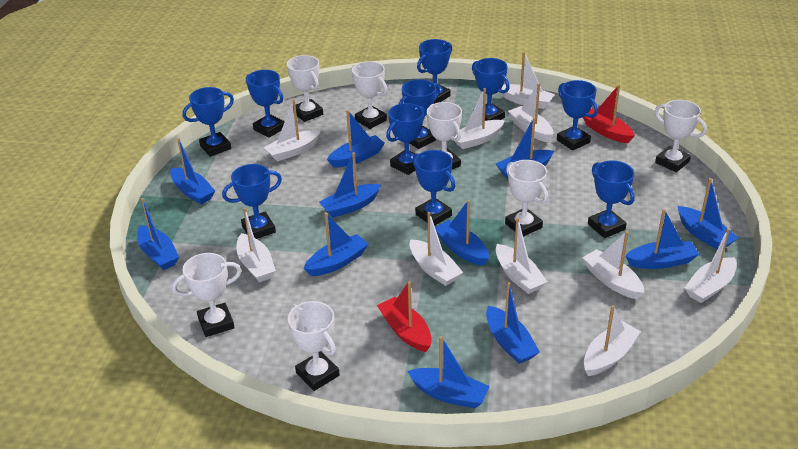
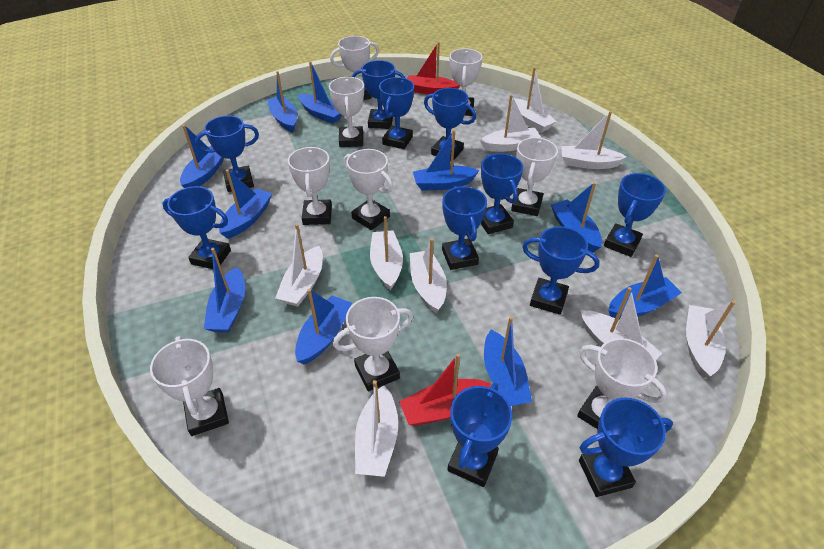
blue boat: 11 -> 10
blue trophy: 10 -> 11
white boat: 10 -> 9
white trophy: 7 -> 9

